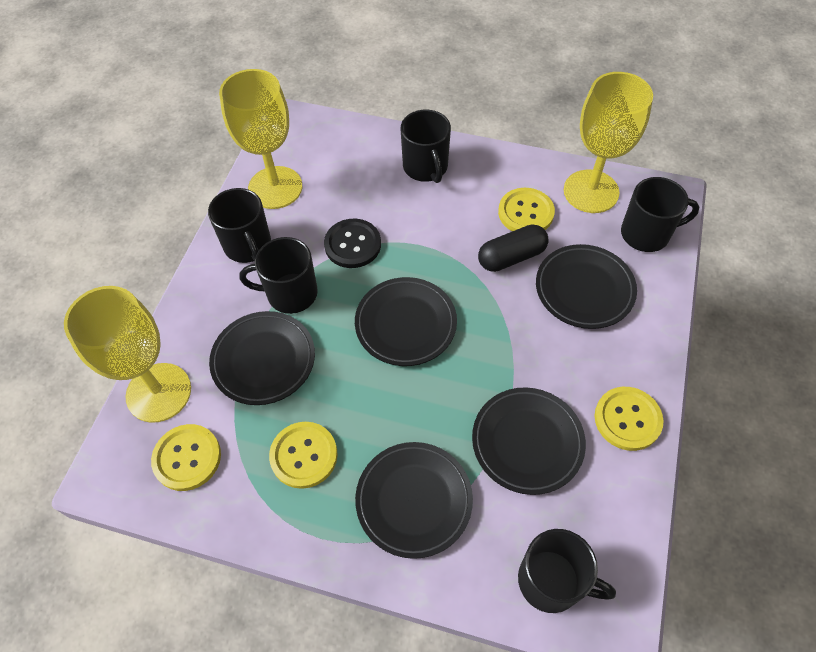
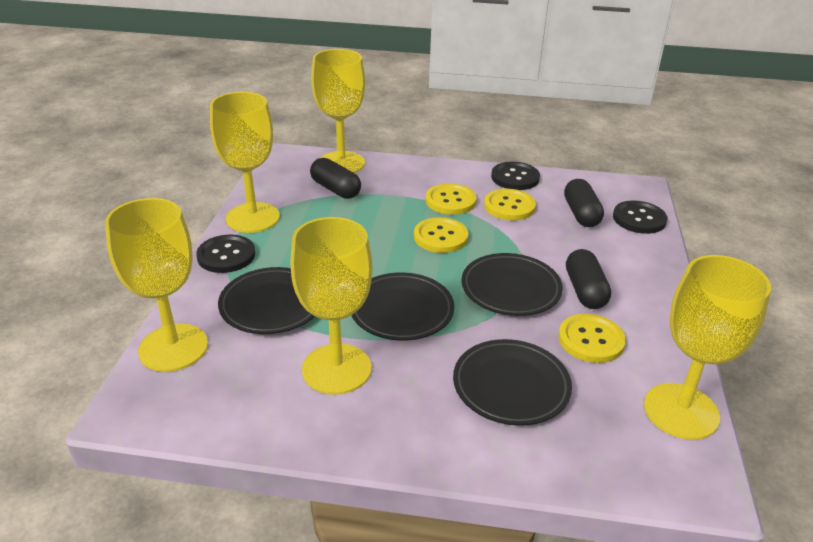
black button: 1 -> 3
black capsule: 1 -> 3
black mug: 5 -> 0
black plate: 5 -> 4
yellow goblet: 3 -> 5

